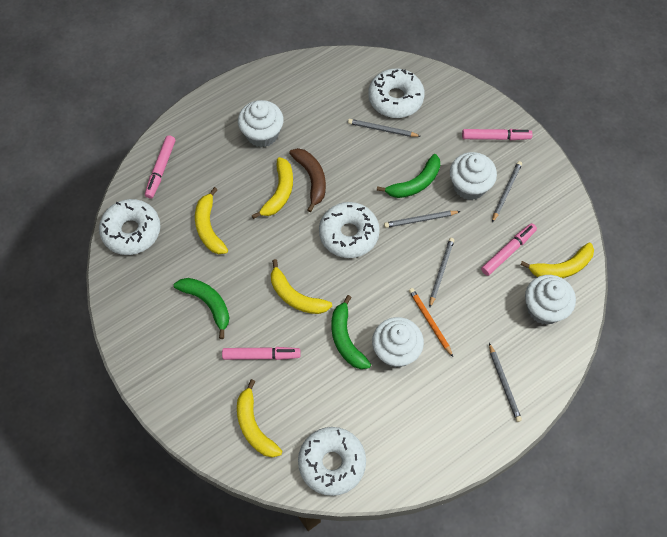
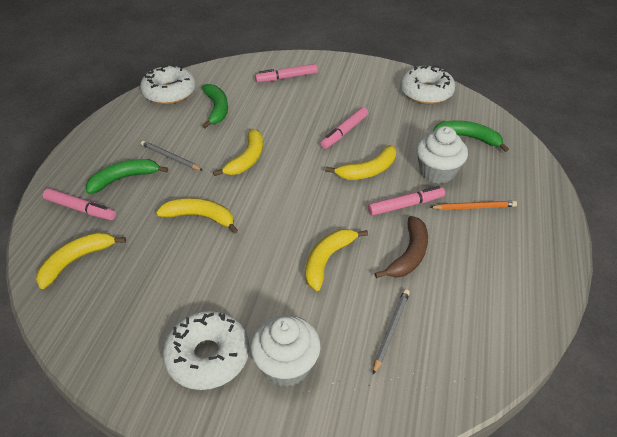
grey pencil: 5 -> 2
white cupcake: 4 -> 2
white donut: 4 -> 3

